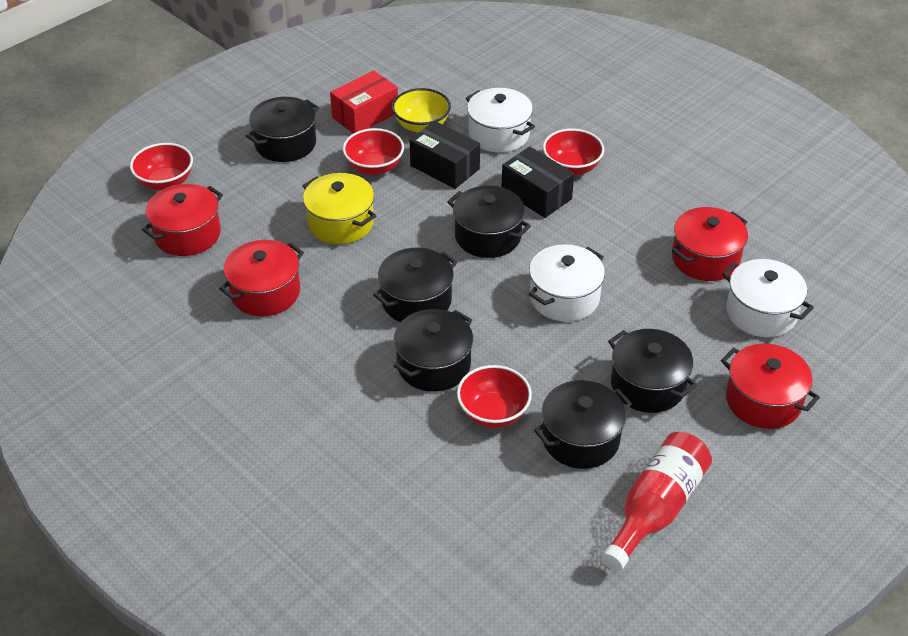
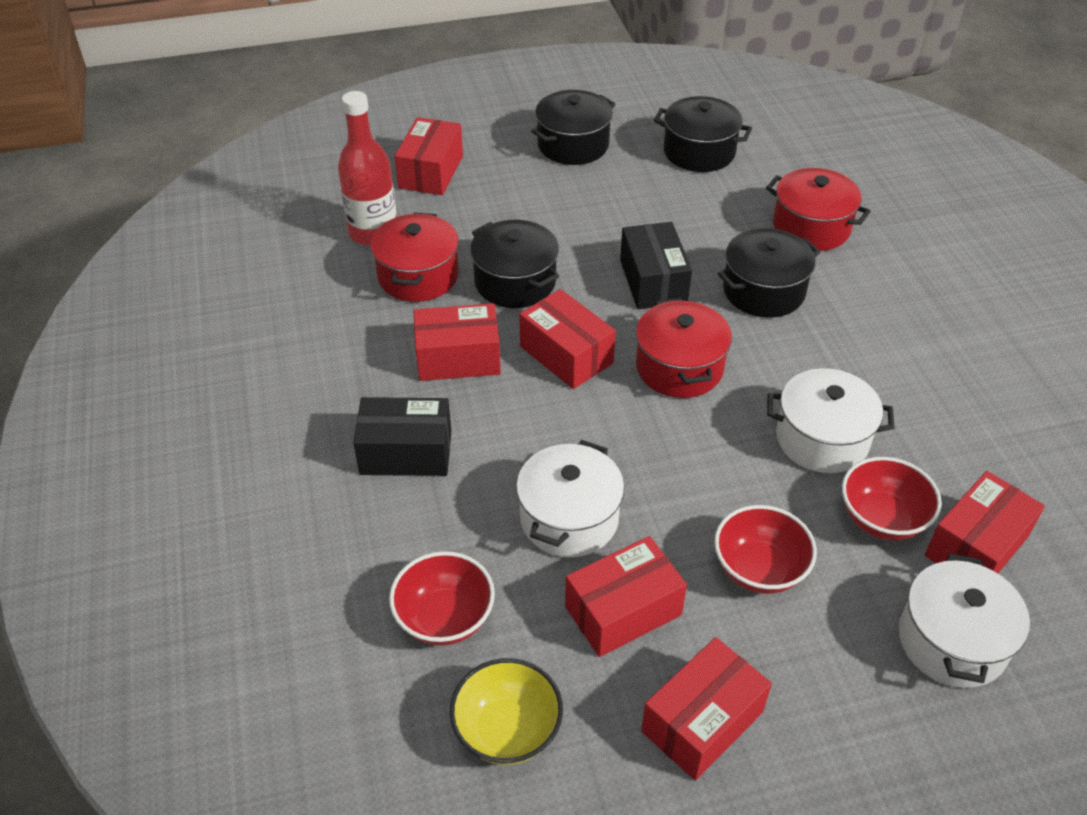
black pot: 6 -> 4
red bowl: 4 -> 3
red box: 1 -> 6
red pot: 4 -> 3
yellow pot: 1 -> 0

